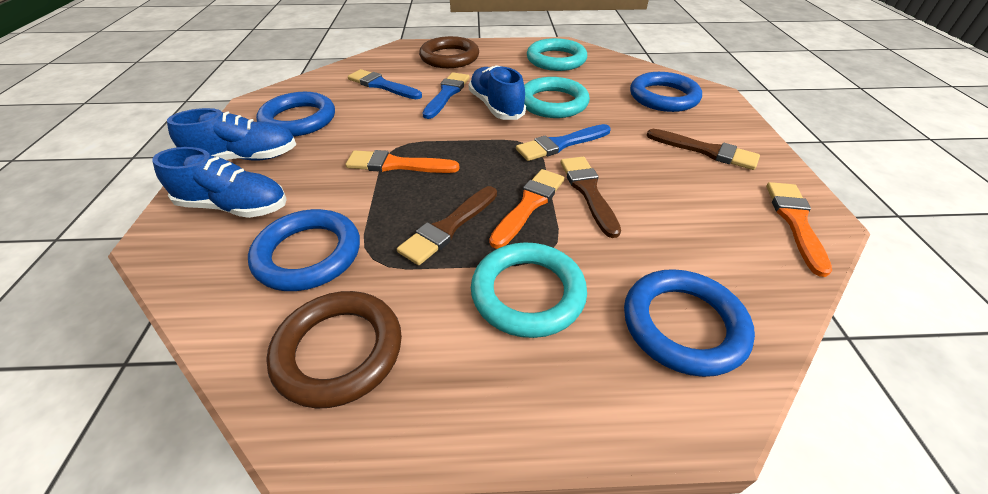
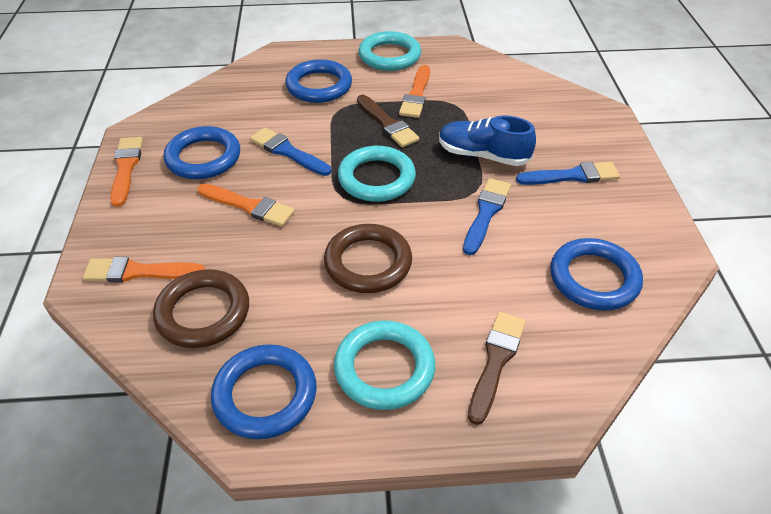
blue shoe: 3 -> 1
brown brush: 3 -> 2
orange brush: 3 -> 4

